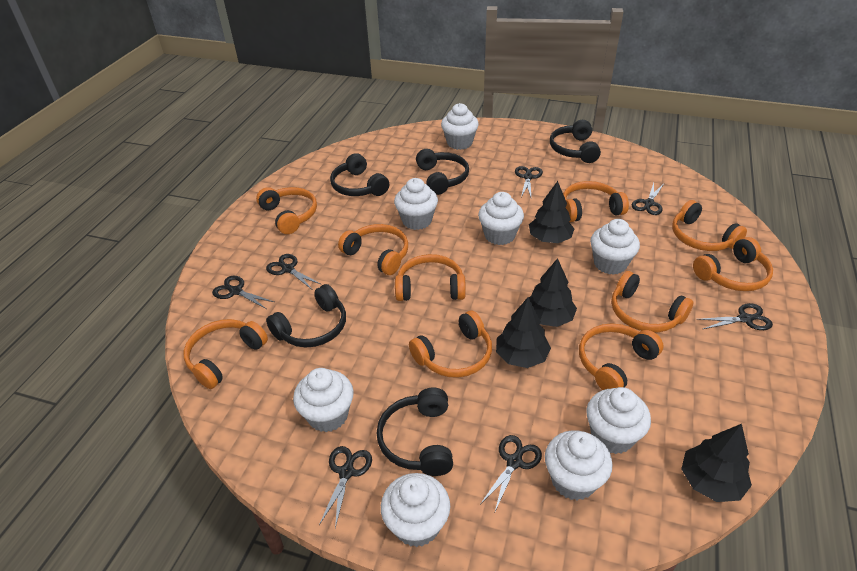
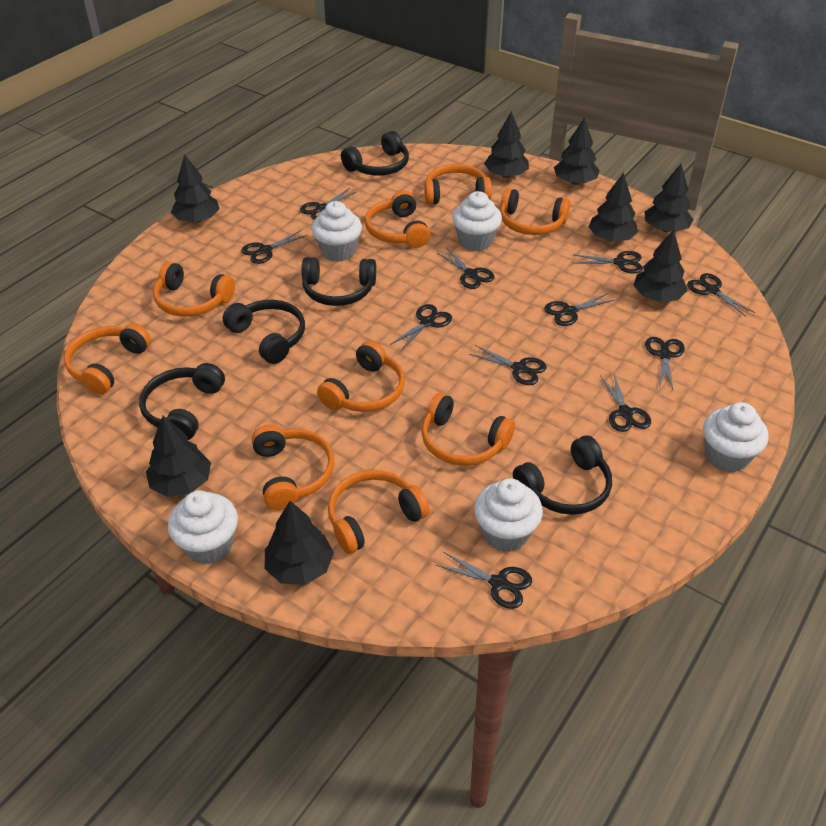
black scissors: 7 -> 11
black tree: 4 -> 8
orange headphones: 10 -> 9
white cupcake: 8 -> 5

